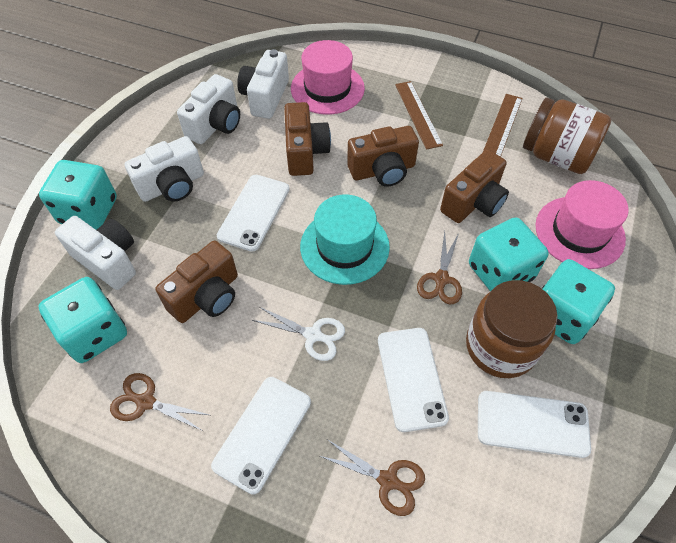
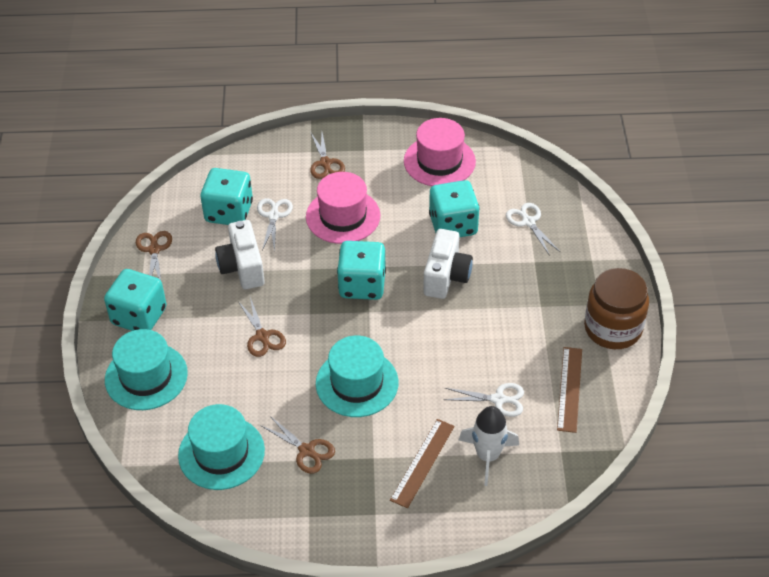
brown camera: 4 -> 0
brown jar: 2 -> 1
brown scissors: 3 -> 4
turquoise hat: 1 -> 3
white camera: 4 -> 2
white phone: 4 -> 0
white rocket: 0 -> 1
white scissors: 1 -> 3

